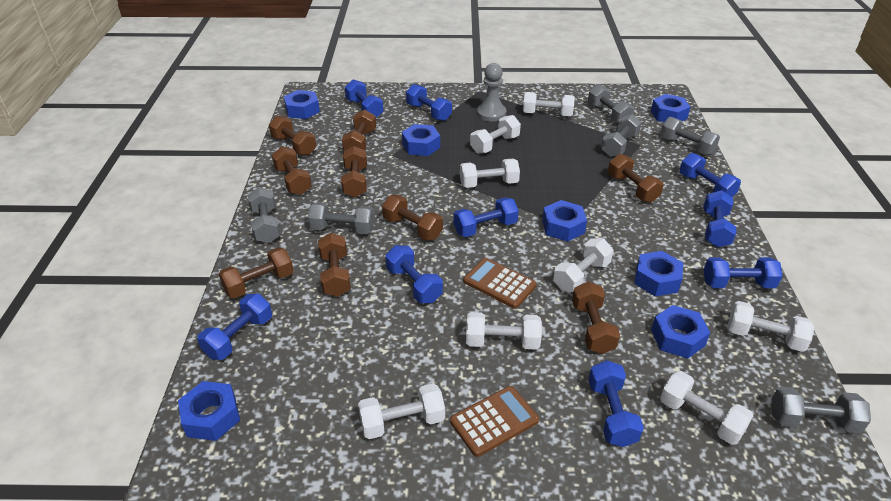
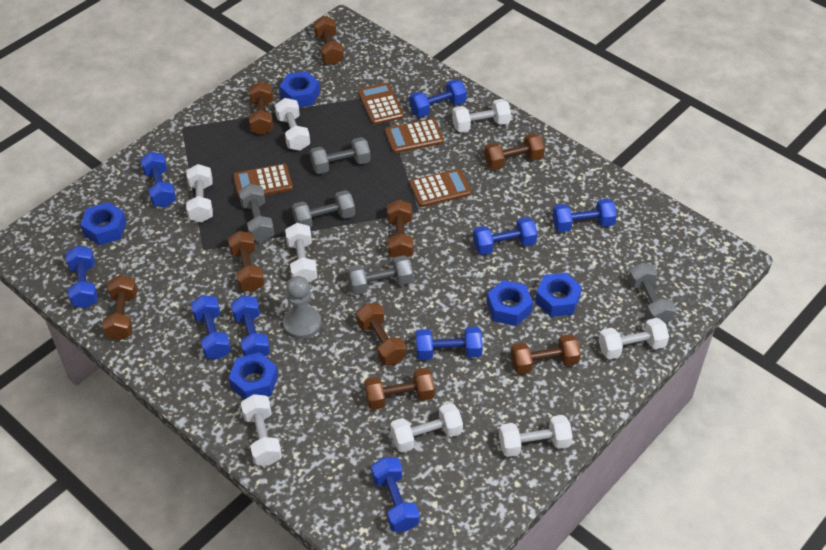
blue nut: 7 -> 5
brown calculator: 2 -> 4
grey dumbbell: 6 -> 5

